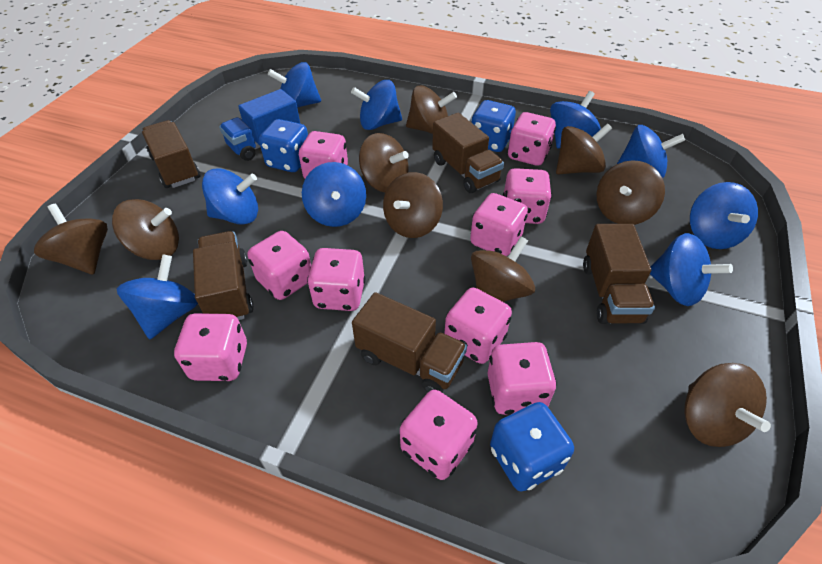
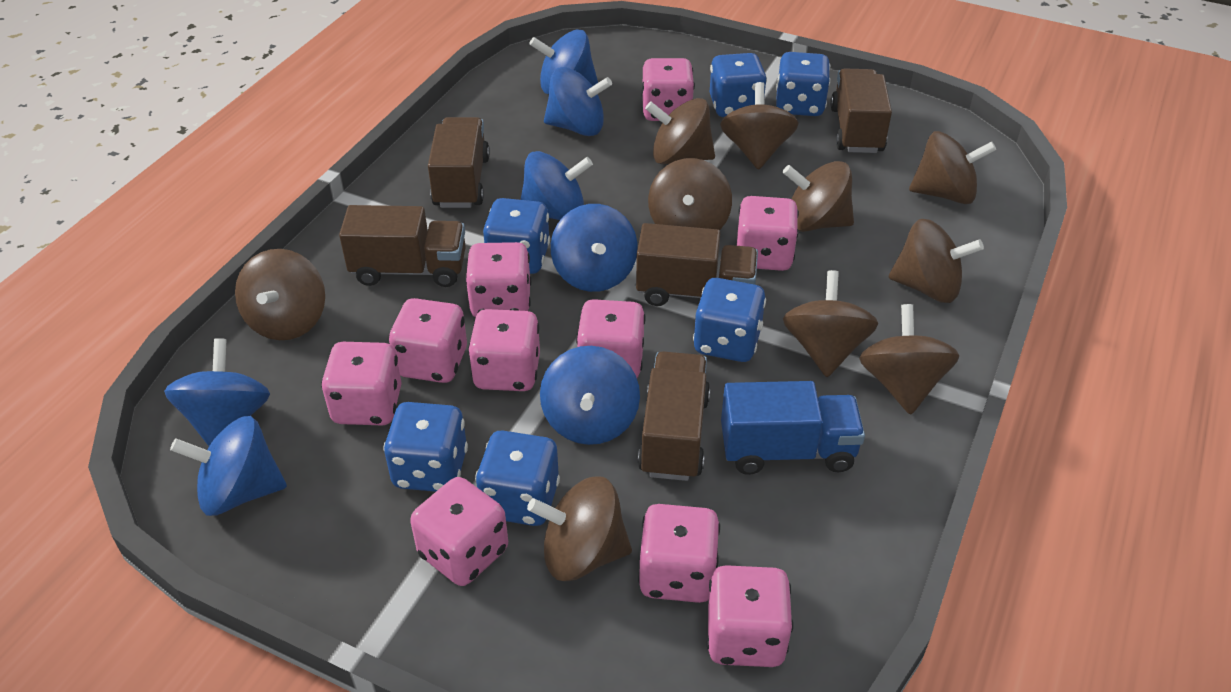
blue dice: 3 -> 6
blue spinning top: 9 -> 7
brown spinning top: 9 -> 10

